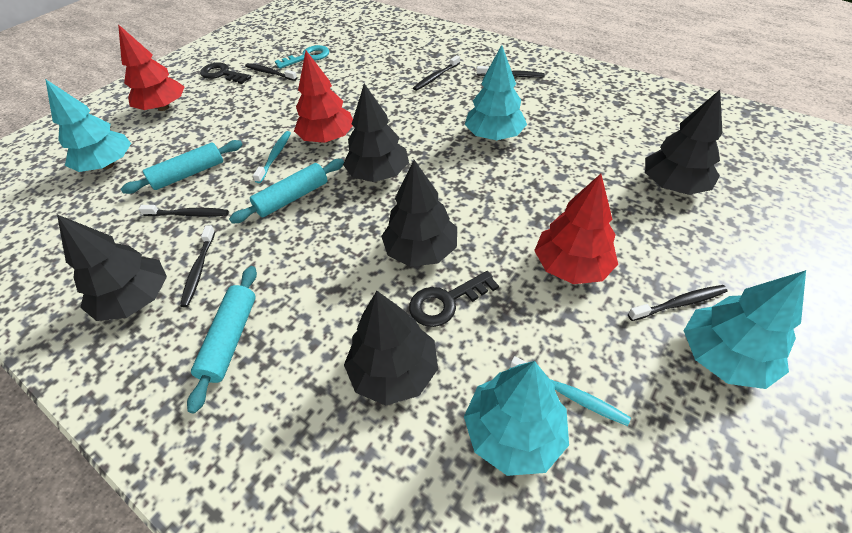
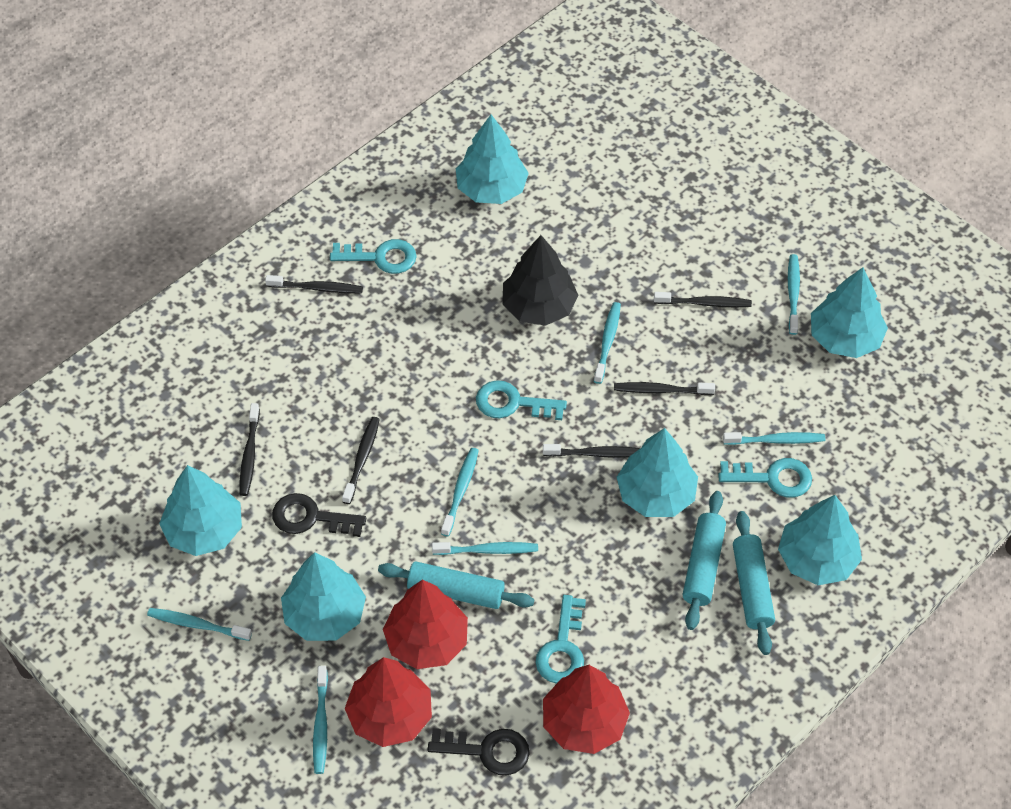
black tree: 5 -> 1
turquoise key: 1 -> 4
turquoise toothbrush: 2 -> 7
turquoise tree: 4 -> 6

